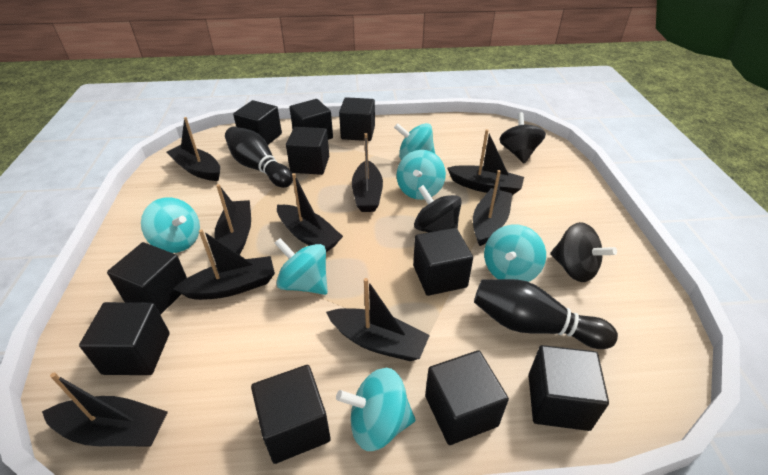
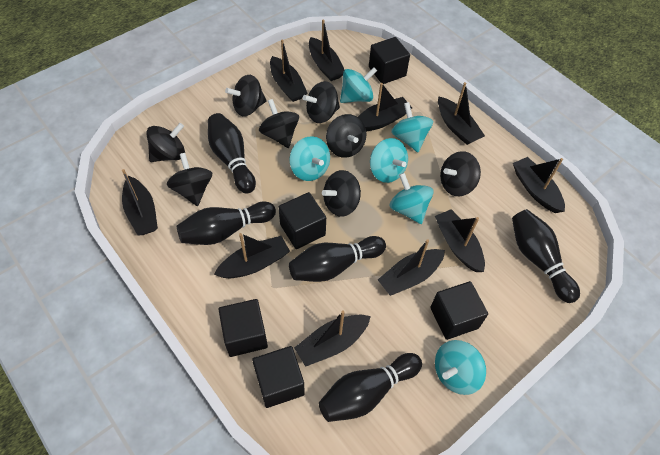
black boat: 9 -> 10
black bowling pin: 2 -> 5
black cube: 10 -> 5
black spinning top: 3 -> 8

